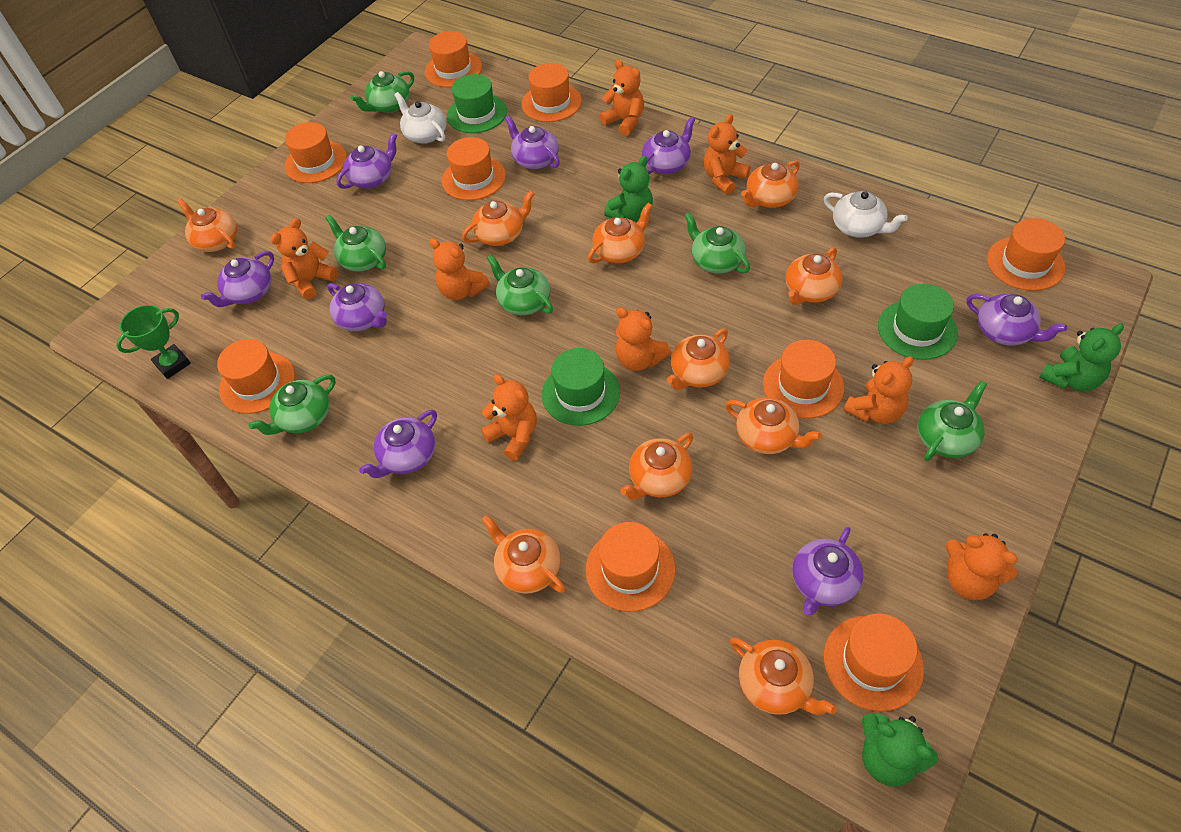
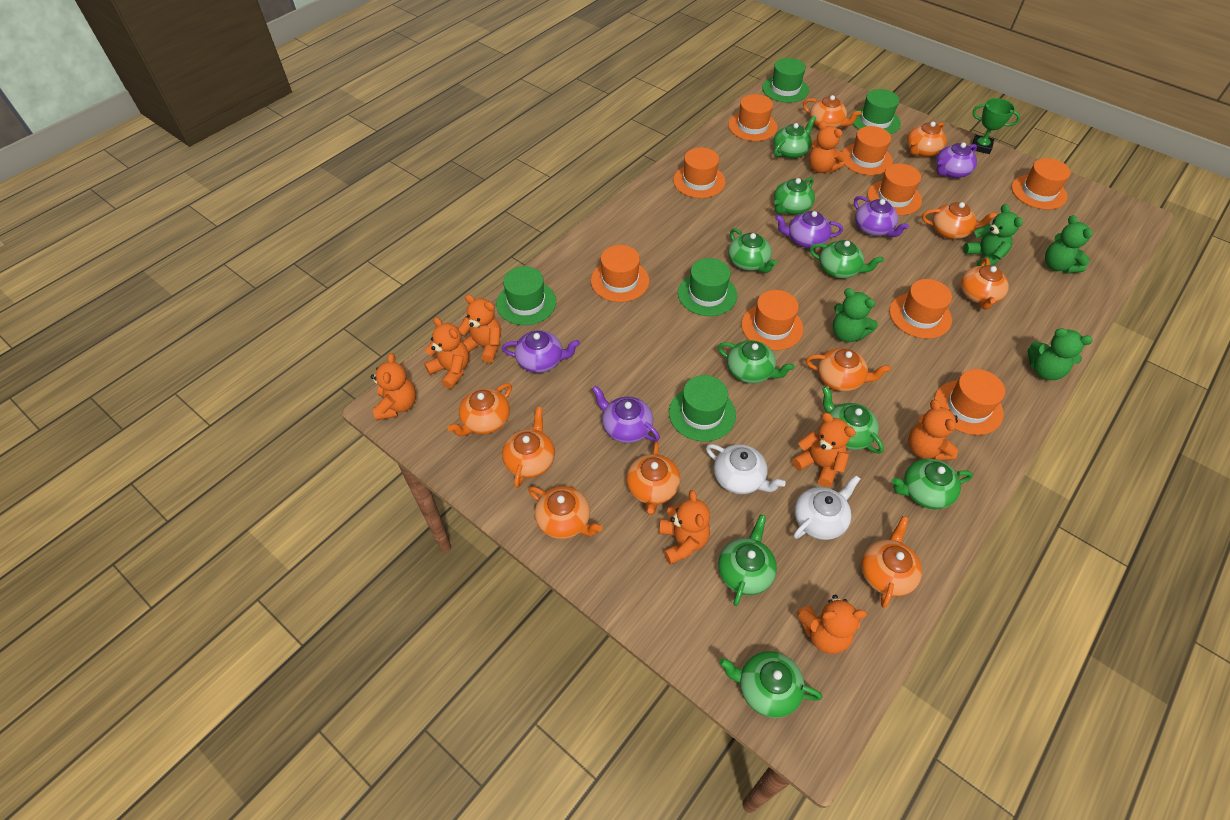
green hat: 3 -> 5
green teapot: 6 -> 9
green teddy bear: 3 -> 4
purple teapot: 8 -> 5

